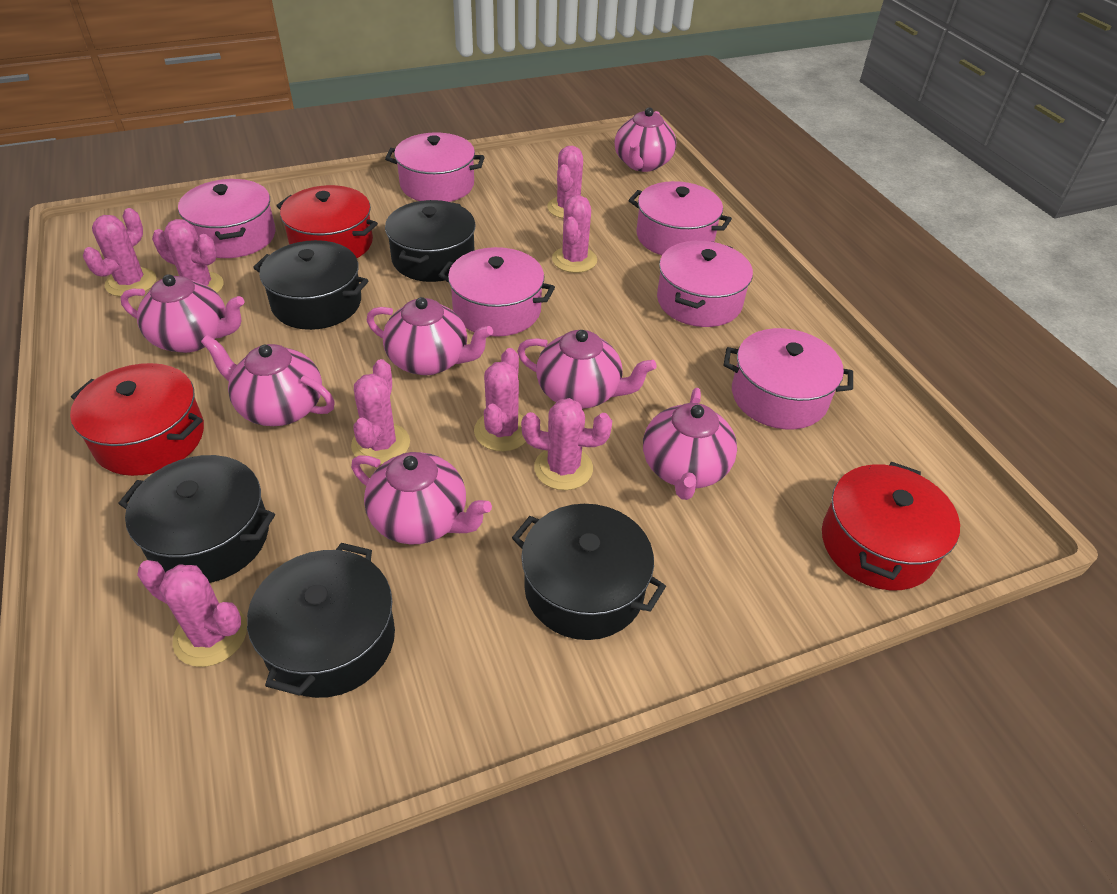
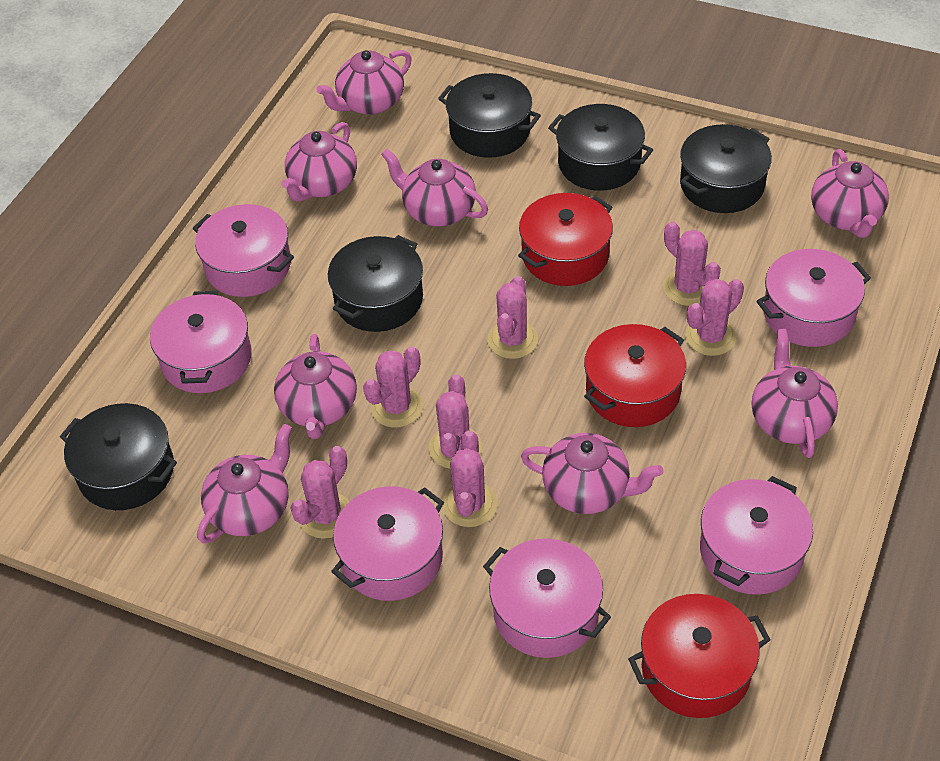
pink cactus: 8 -> 7
pink teapot: 7 -> 8

